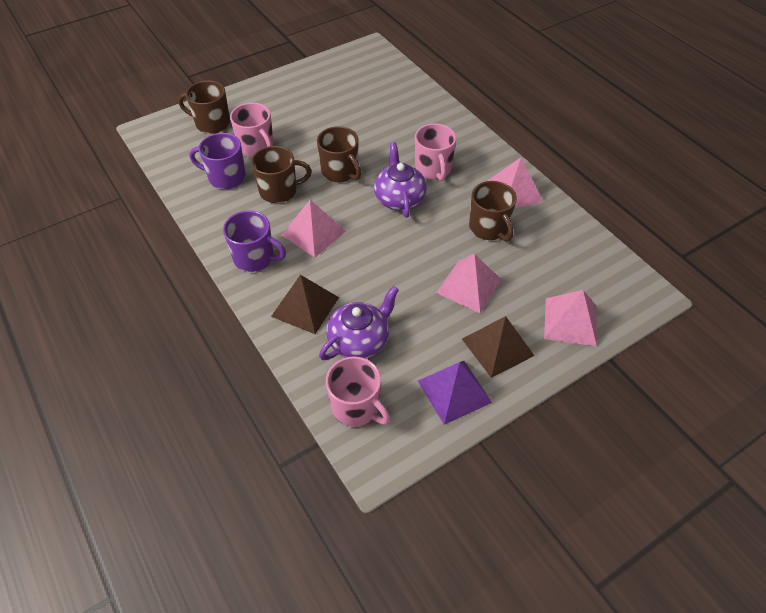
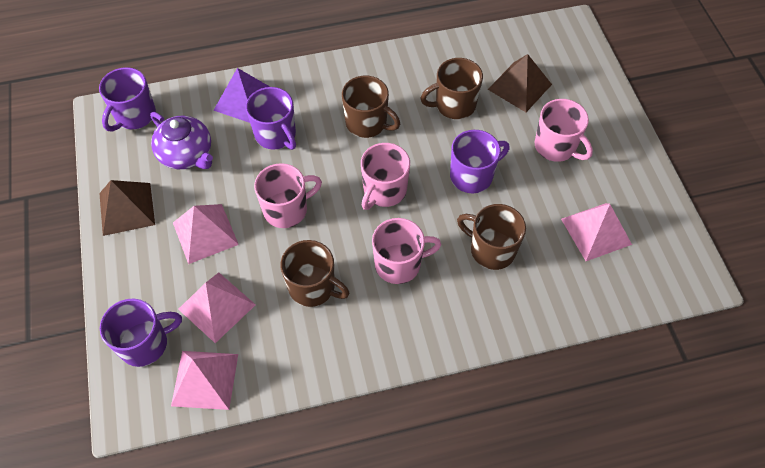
pink mug: 3 -> 4
purple mug: 2 -> 4
purple teapot: 2 -> 1

